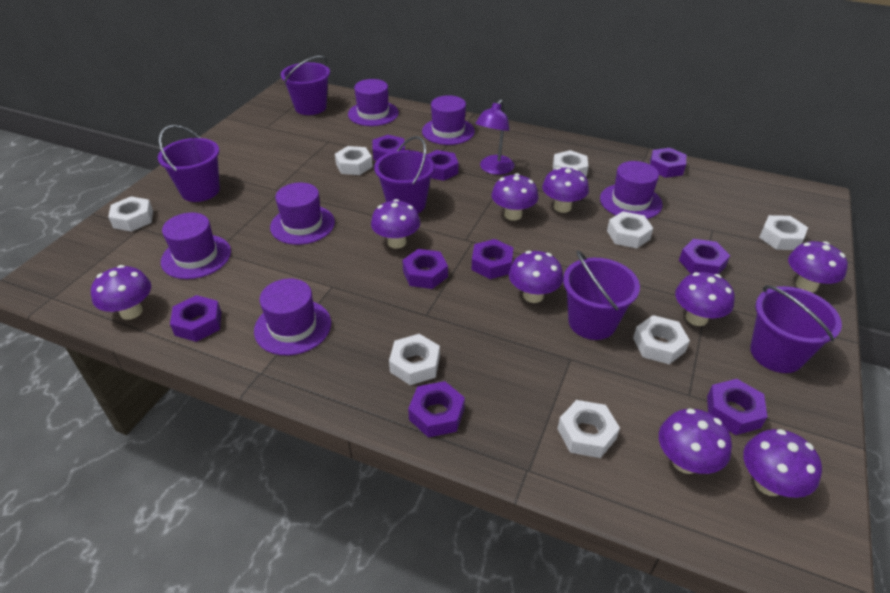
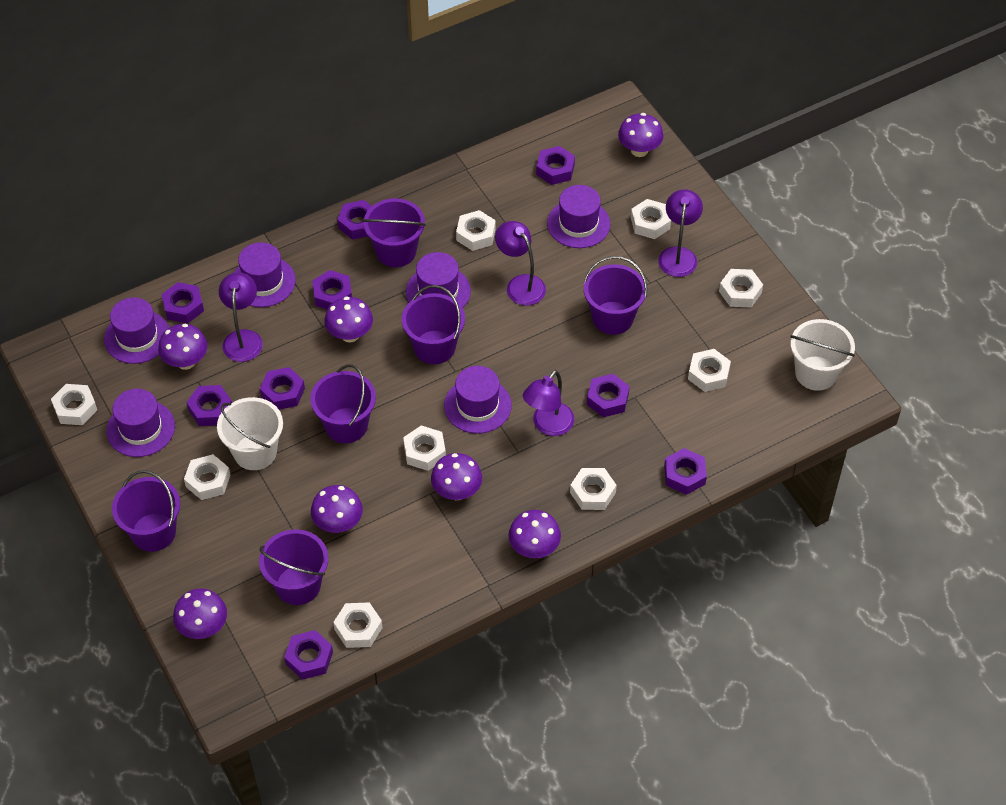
purple bucket: 5 -> 6
purple lamp: 1 -> 4
purple mushroom: 9 -> 7
white bucket: 0 -> 2
white nut: 8 -> 9

